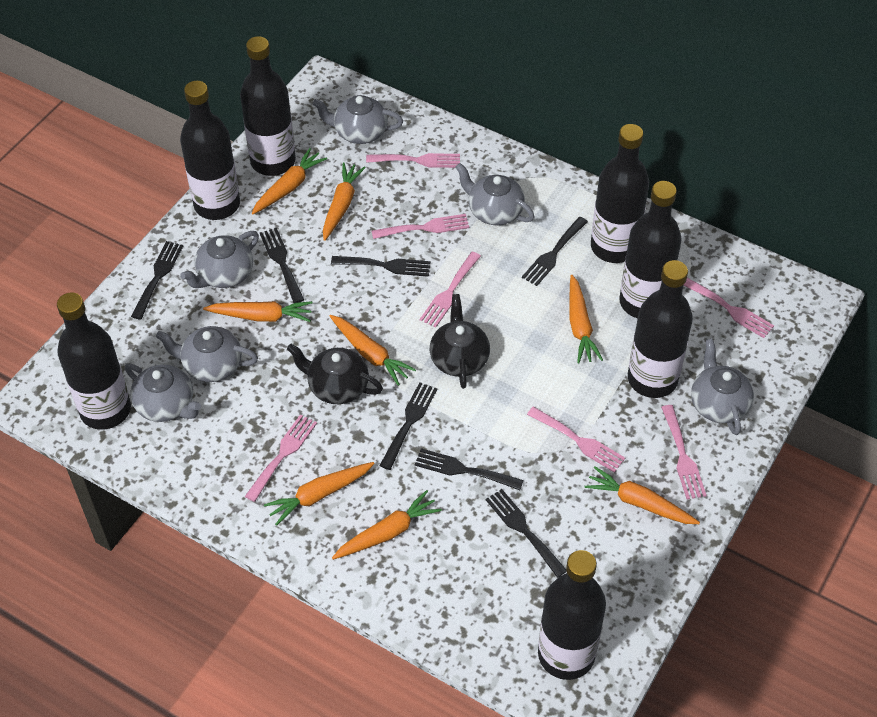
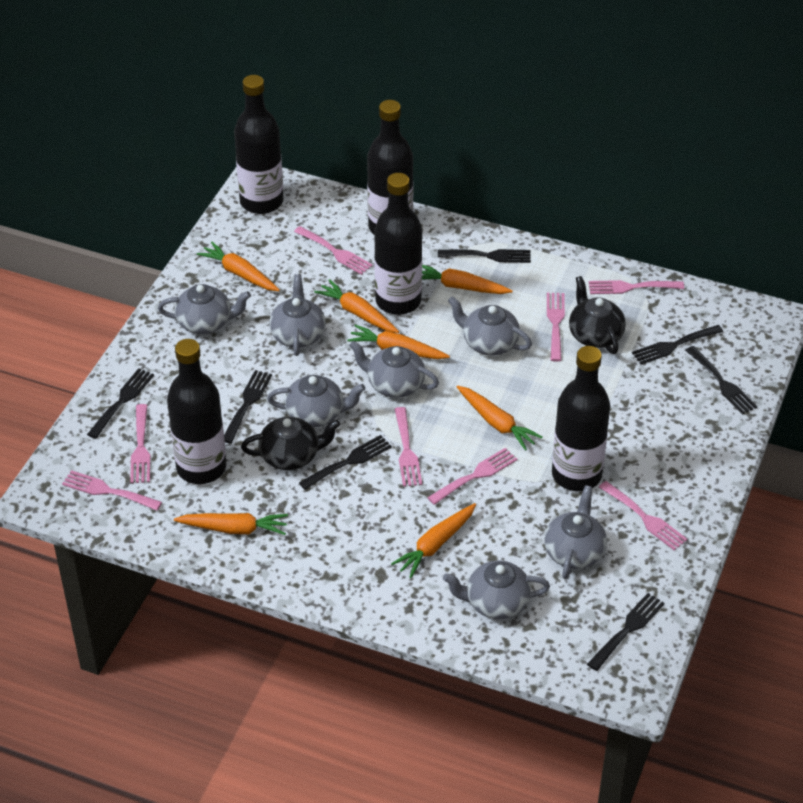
black bottle: 7 -> 5
grey teapot: 6 -> 7
orange carrot: 8 -> 7
pink fork: 7 -> 8

